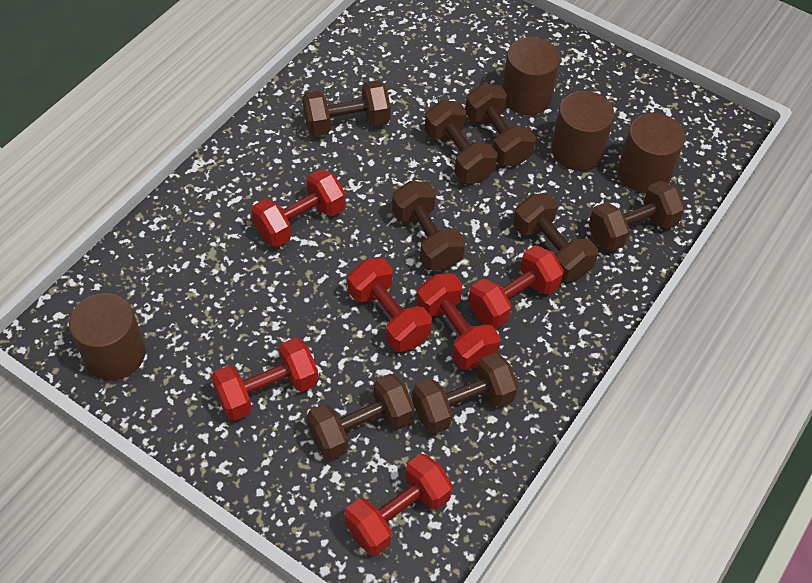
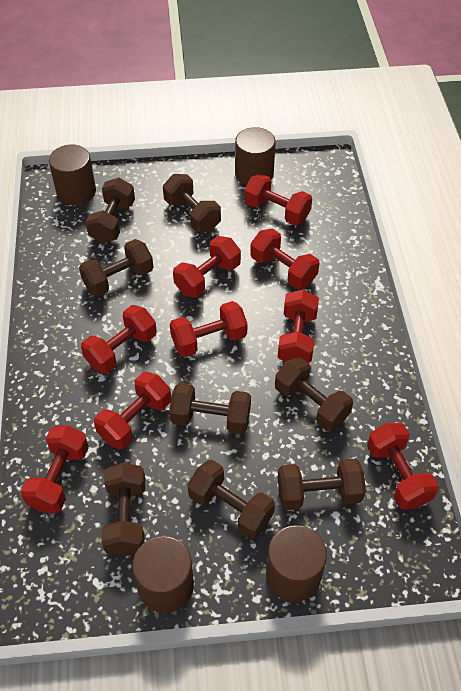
red dumbbell: 6 -> 9

